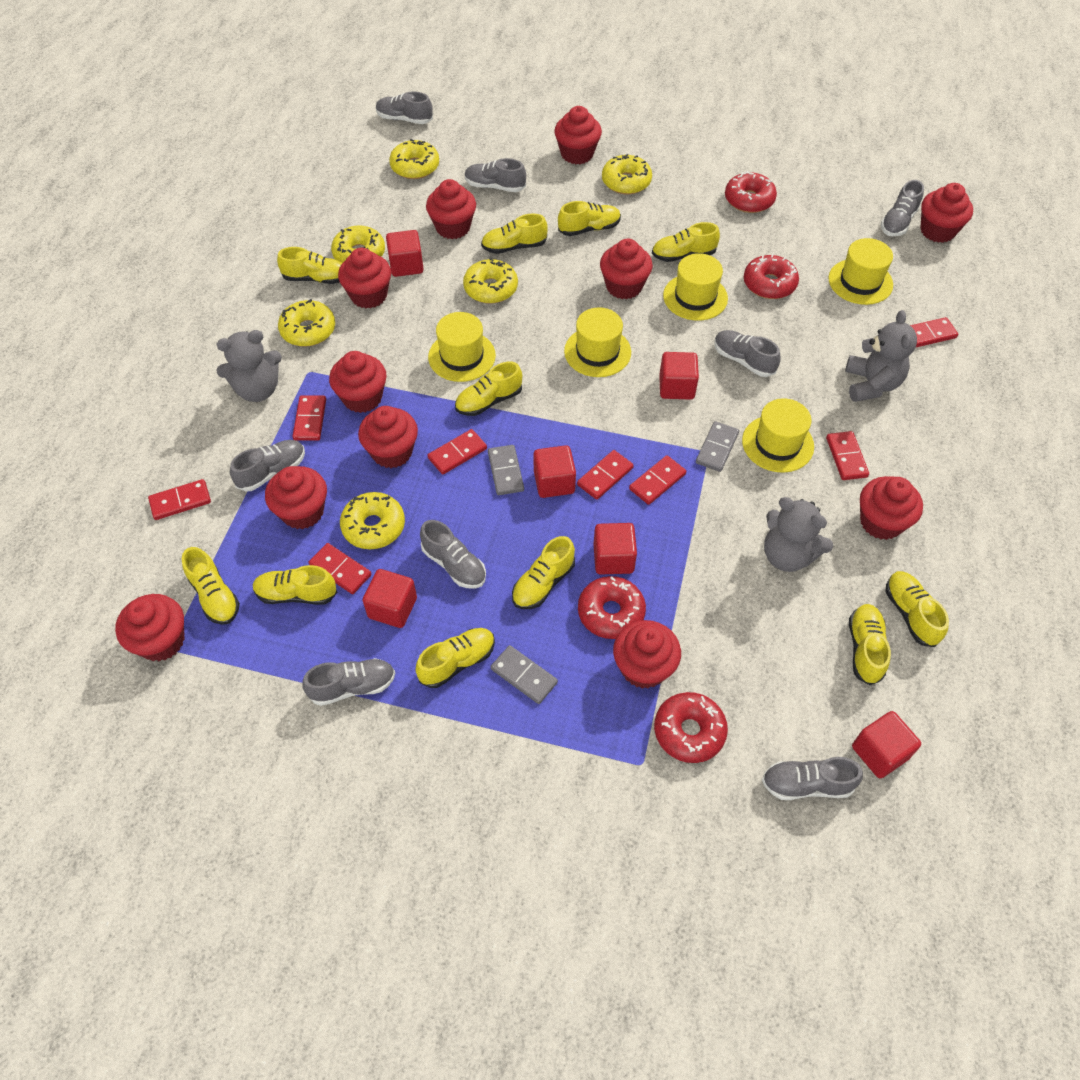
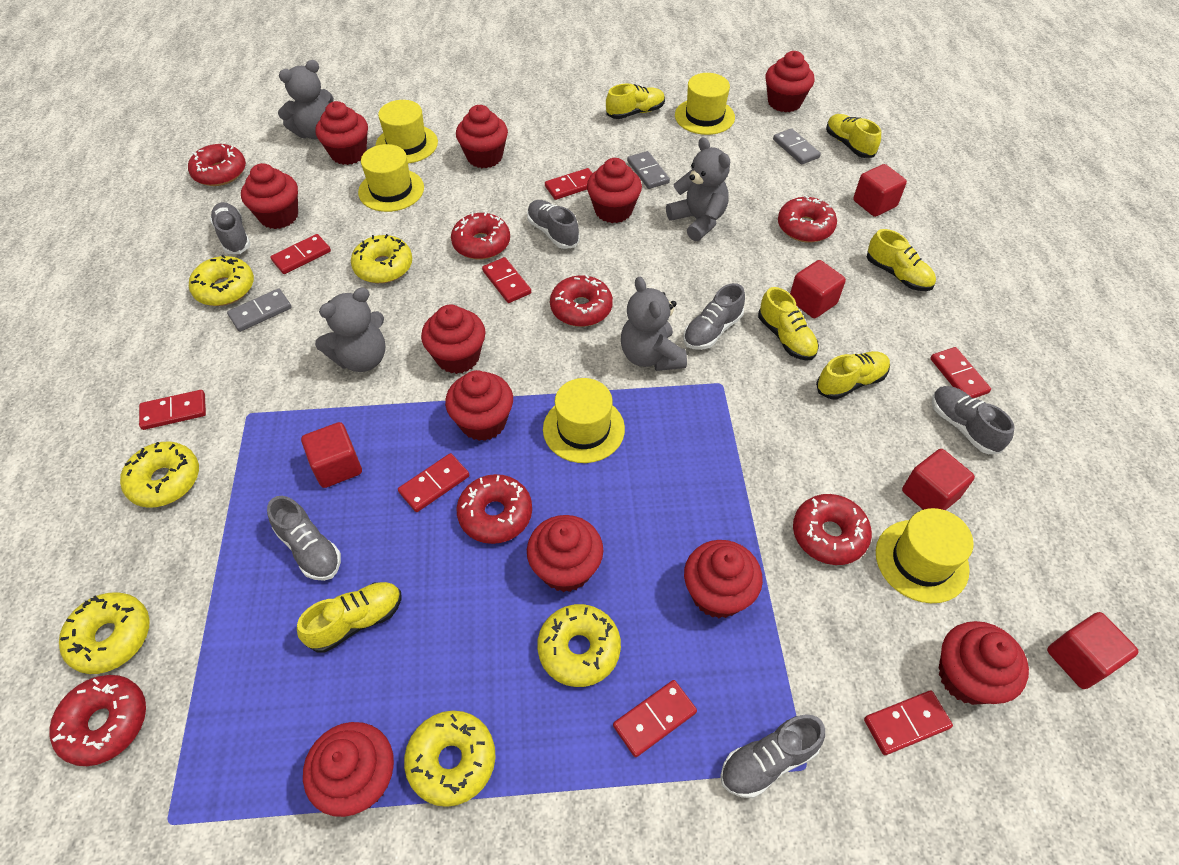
grey shoe: 8 -> 6
grey teddy bear: 3 -> 4
red cube: 6 -> 5
red donut: 4 -> 7
yellow shoe: 11 -> 6

